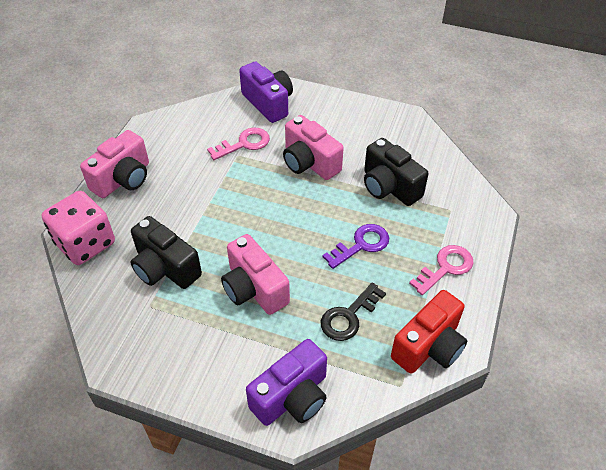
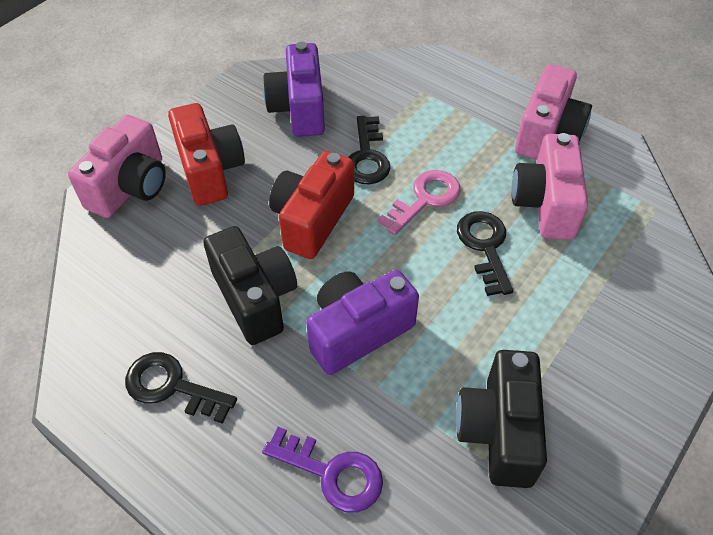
black key: 1 -> 3
pink dice: 1 -> 0
pink key: 2 -> 1
red camera: 1 -> 2

